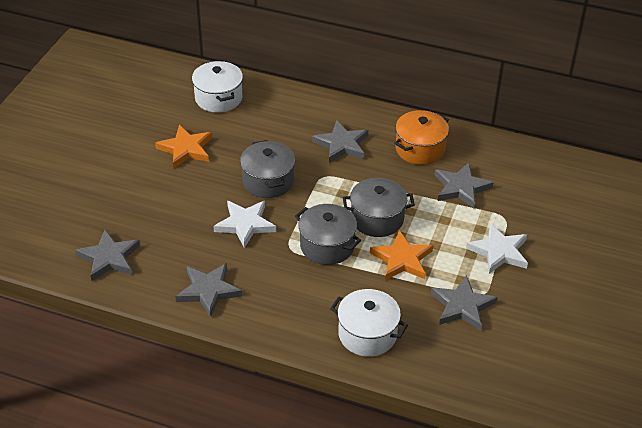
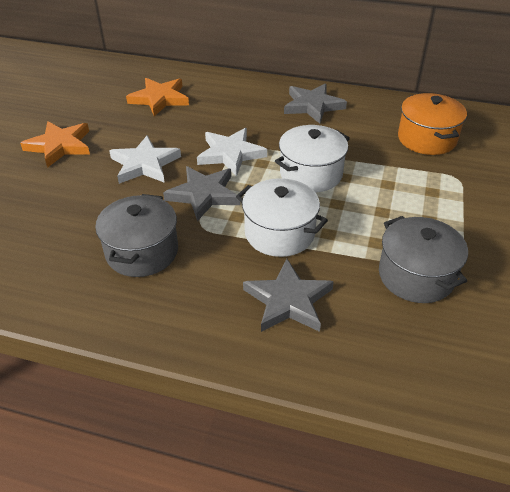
grey pot: 3 -> 2
grey star: 5 -> 3

